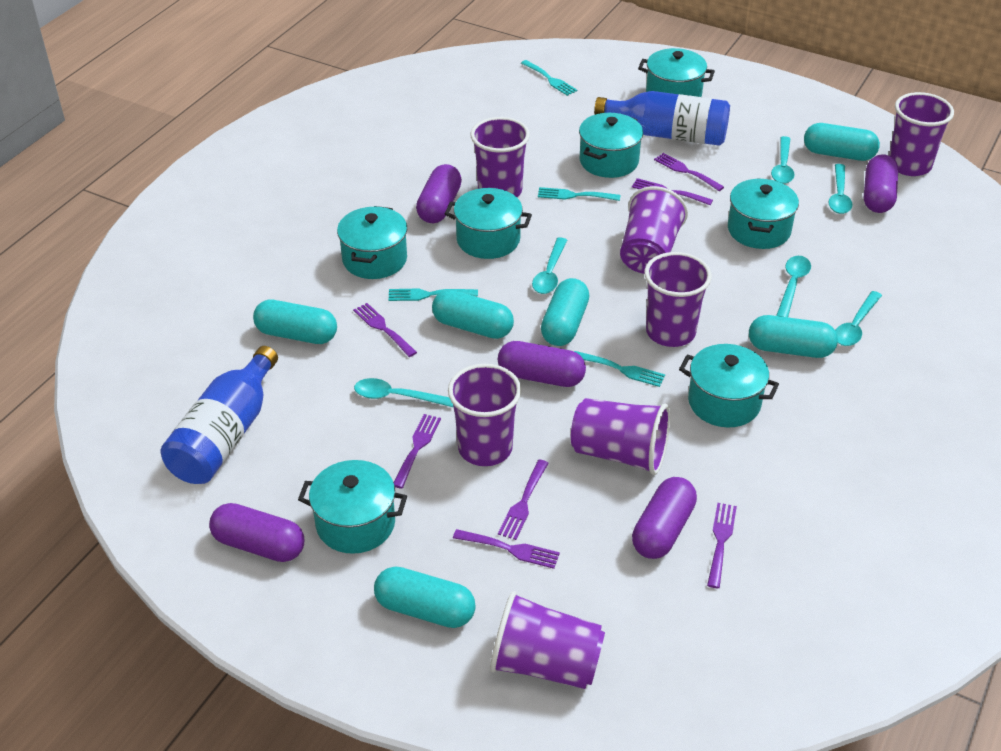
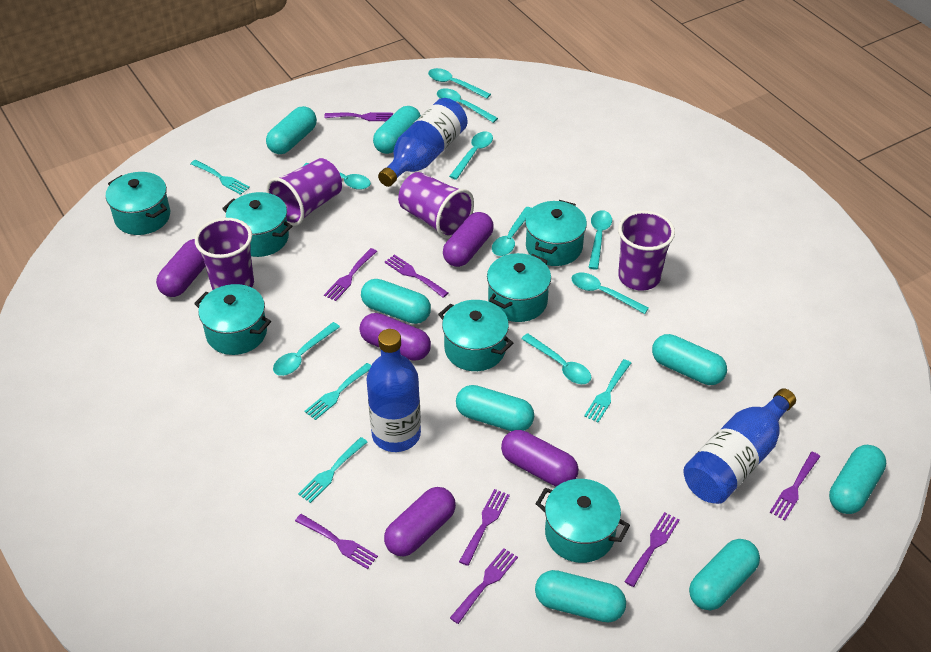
blue bottle: 2 -> 3
purple cup: 7 -> 4
purple fork: 7 -> 8
turquoise capsule: 6 -> 8
turquoise spoon: 6 -> 9

